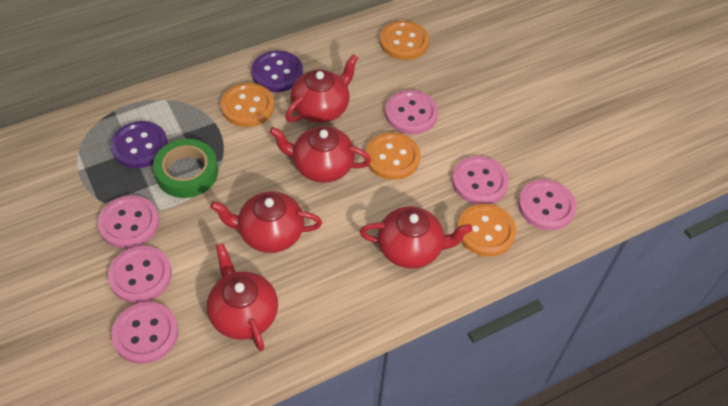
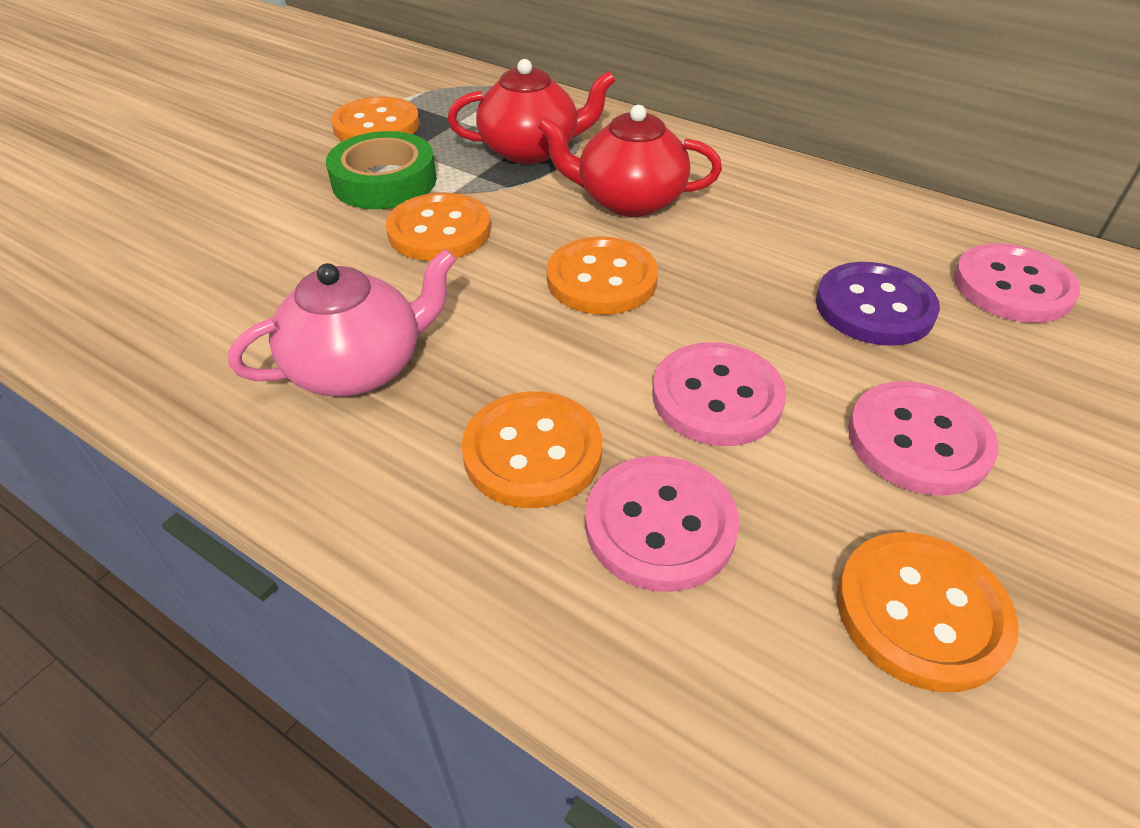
orange button: 4 -> 5
pink button: 6 -> 4
pink teapot: 0 -> 1
purple button: 2 -> 1
red teapot: 5 -> 2

